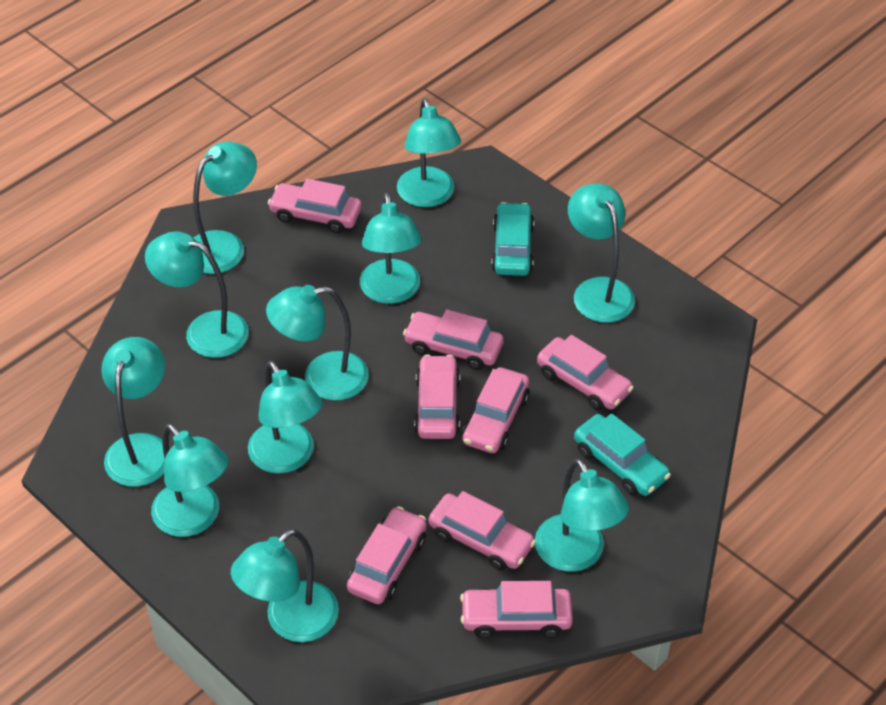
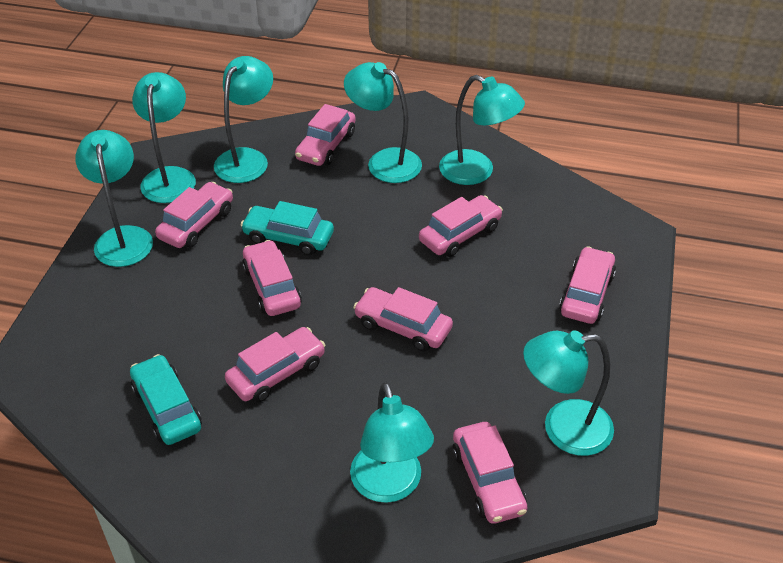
turquoise lamp: 11 -> 7

